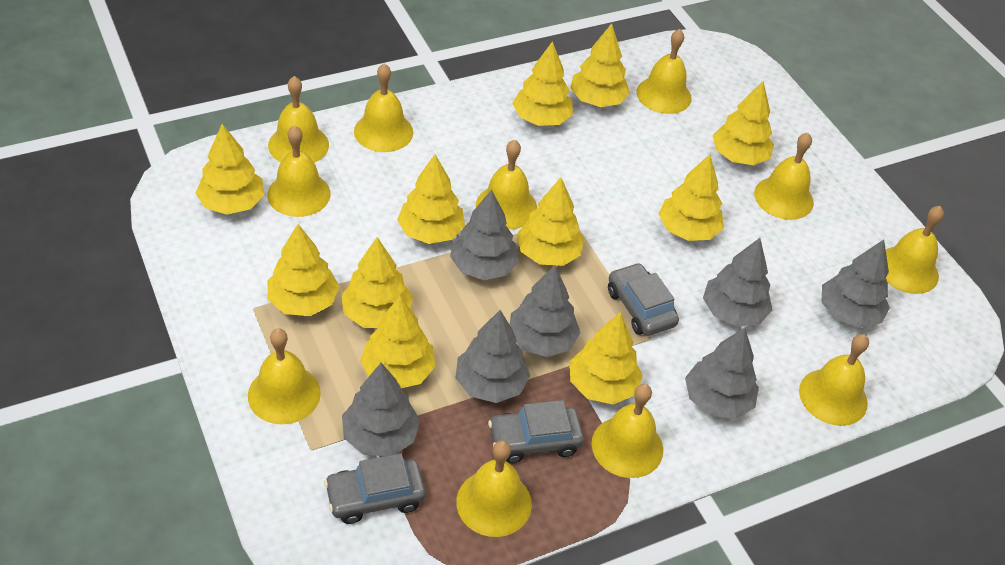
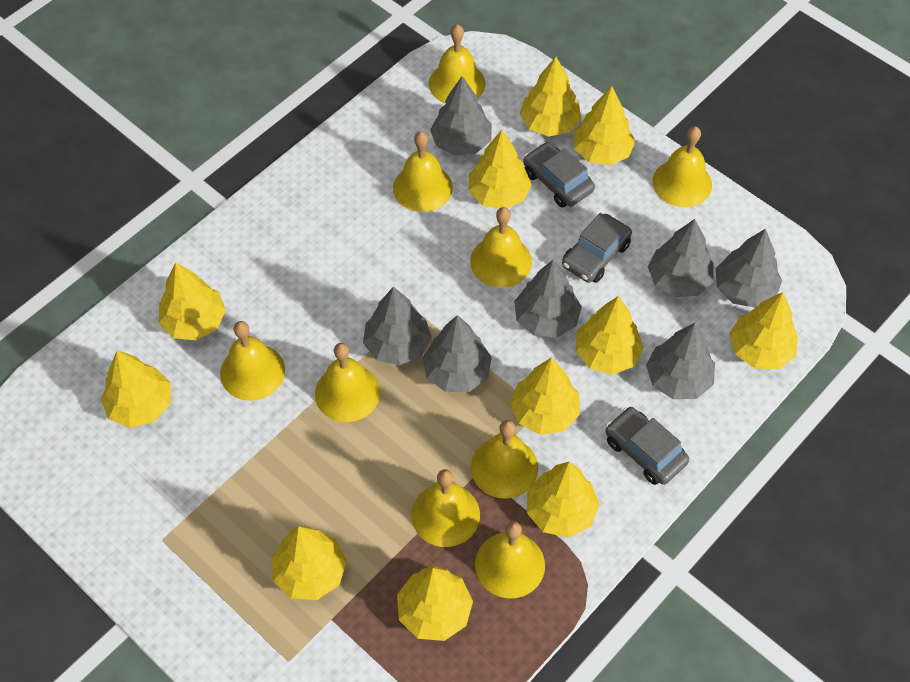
yellow bell: 11 -> 9

